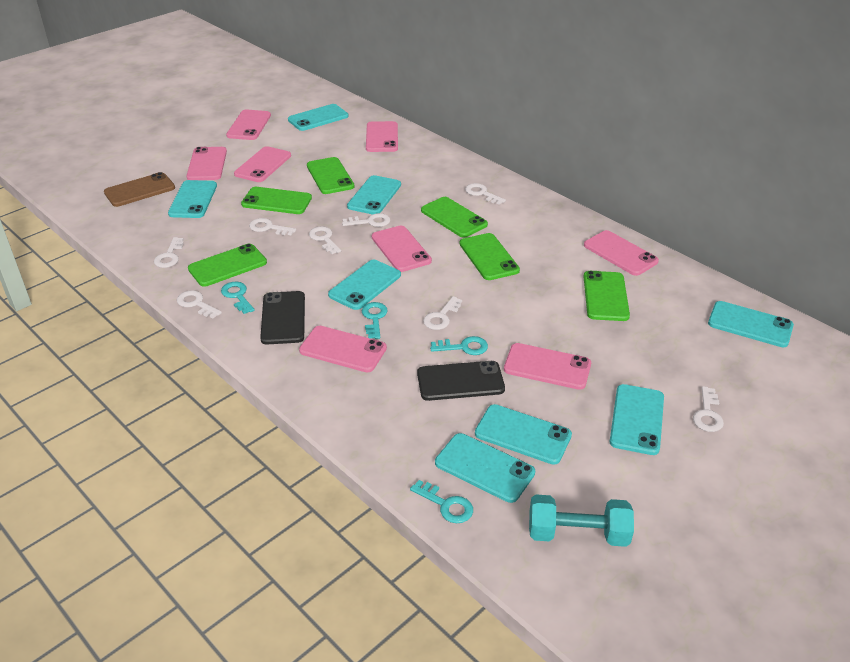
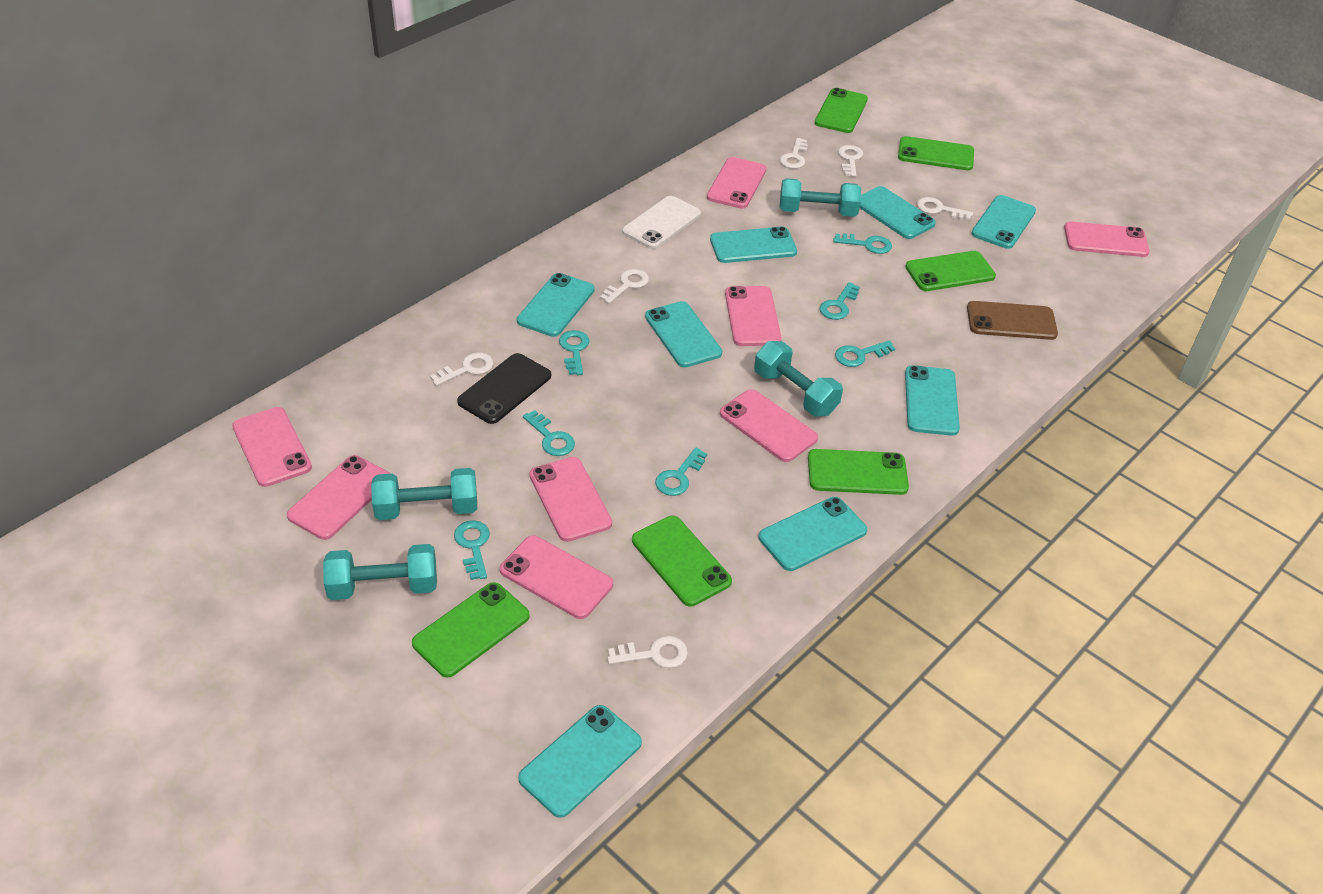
black phone: 2 -> 1
turquoise dumbbell: 1 -> 4
turquoise key: 4 -> 7
white key: 8 -> 6
white phone: 0 -> 1

